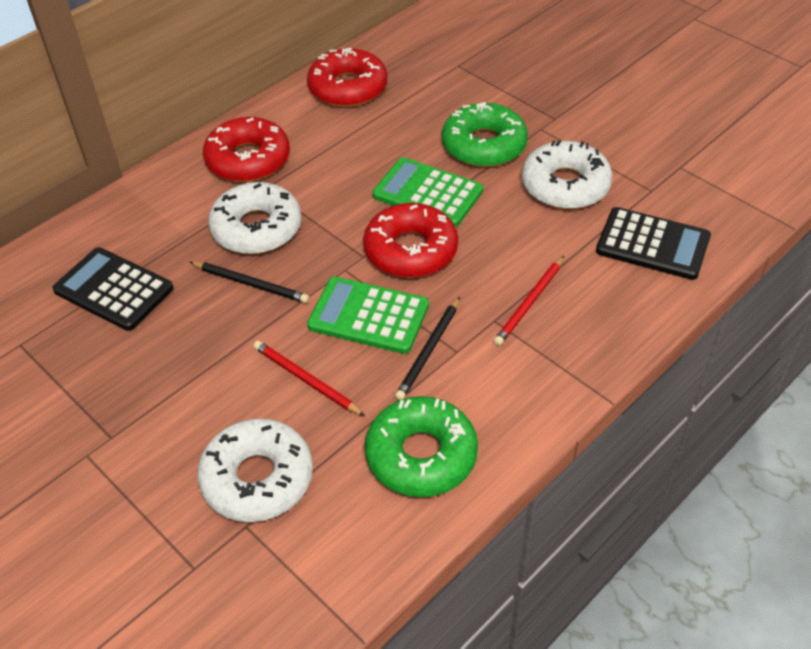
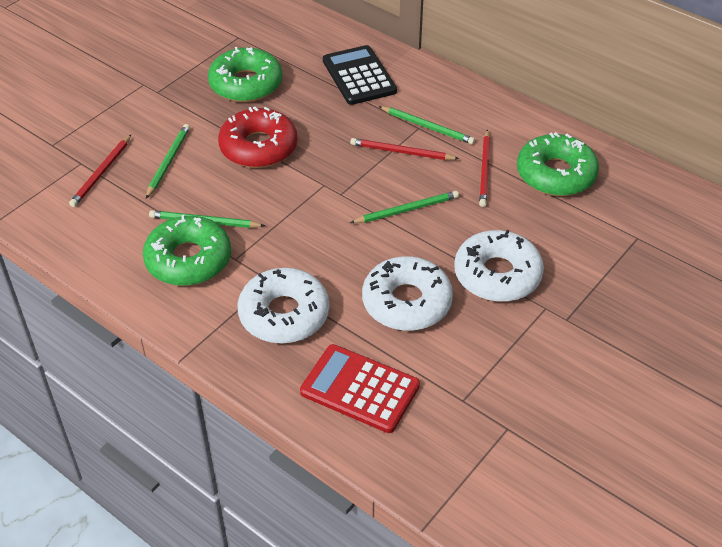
black calculator: 2 -> 1
black pencil: 2 -> 0
green calculator: 2 -> 0
green donut: 2 -> 3
green pencil: 0 -> 4
red calculator: 0 -> 1
red donut: 3 -> 1
red pencil: 2 -> 3

